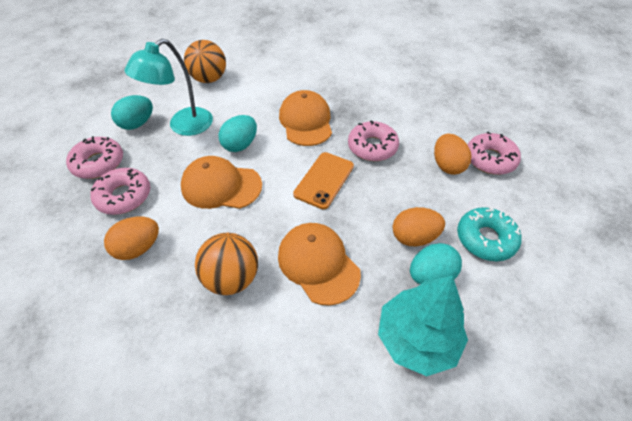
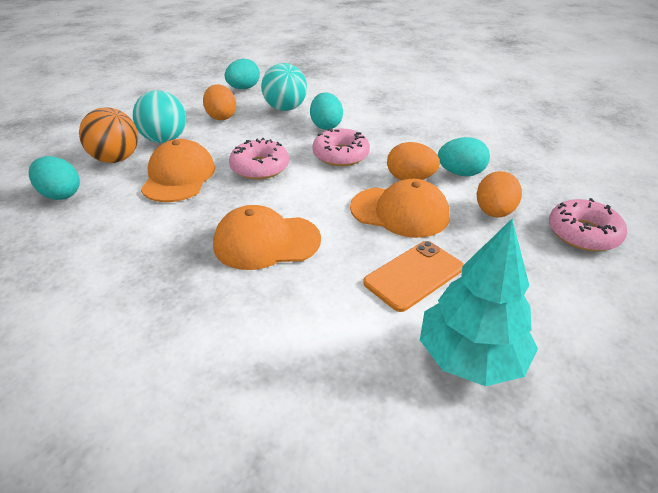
orange ball: 2 -> 1
pink donut: 4 -> 3
turquoise ball: 0 -> 2
turquoise donut: 1 -> 0
turquoise egg: 3 -> 4
turquoise lamp: 1 -> 0

